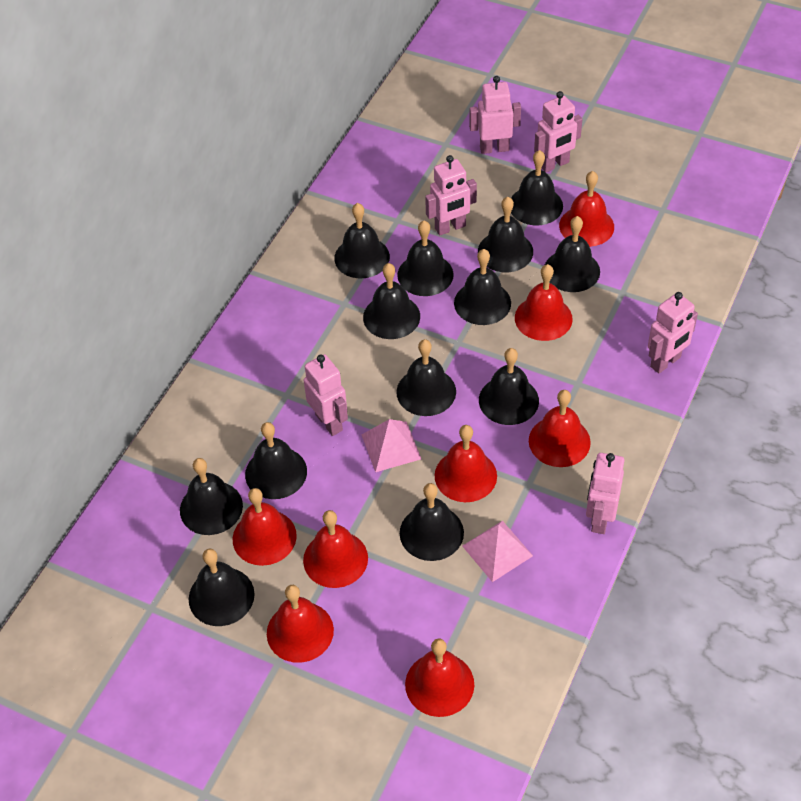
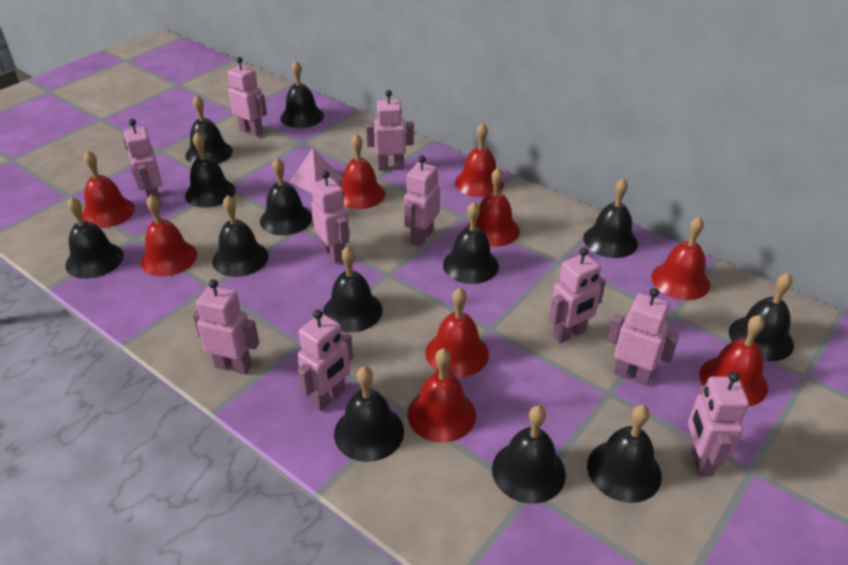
pink pyramid: 2 -> 1
pink robot: 6 -> 10
red bell: 8 -> 9

